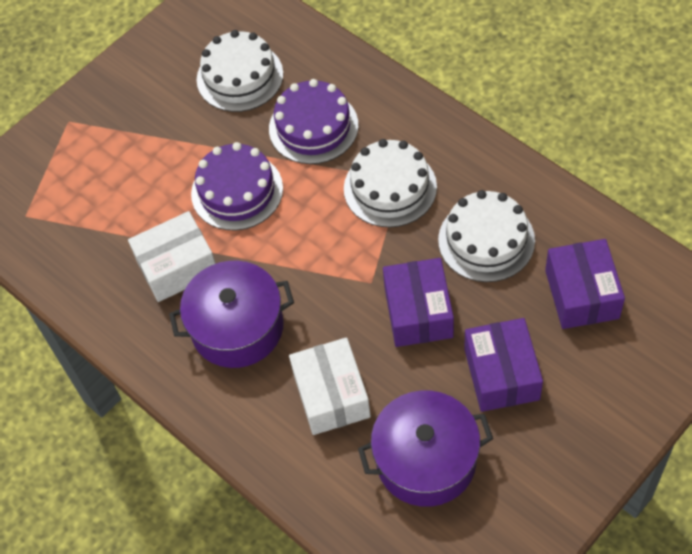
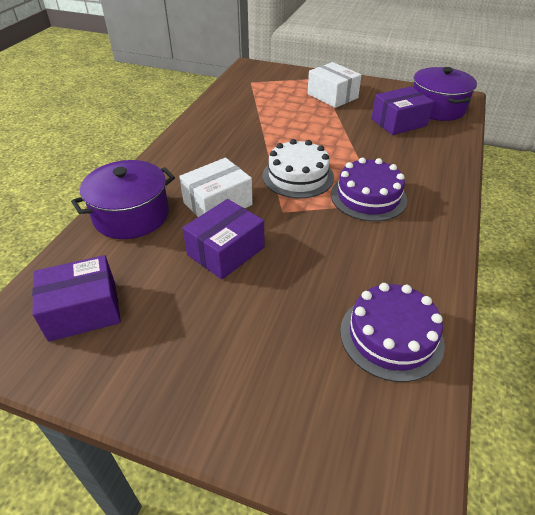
white cake: 3 -> 1

